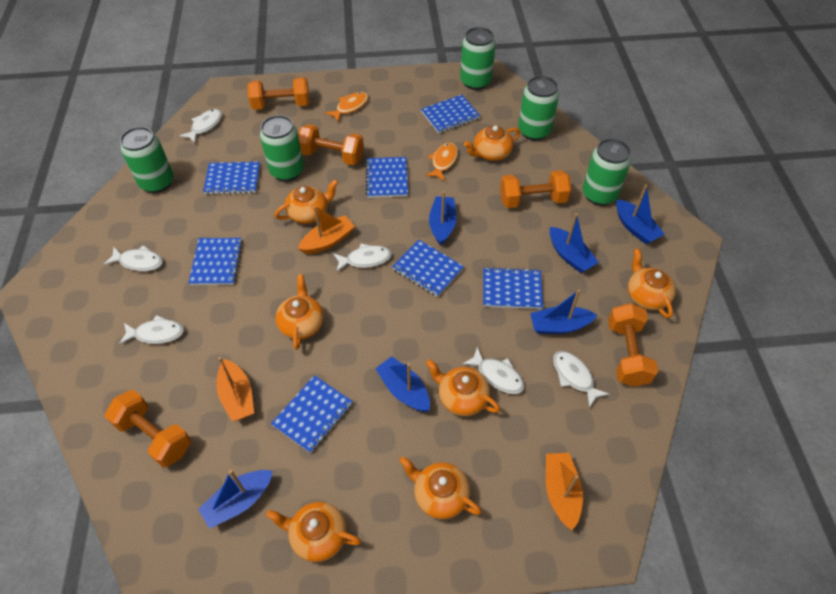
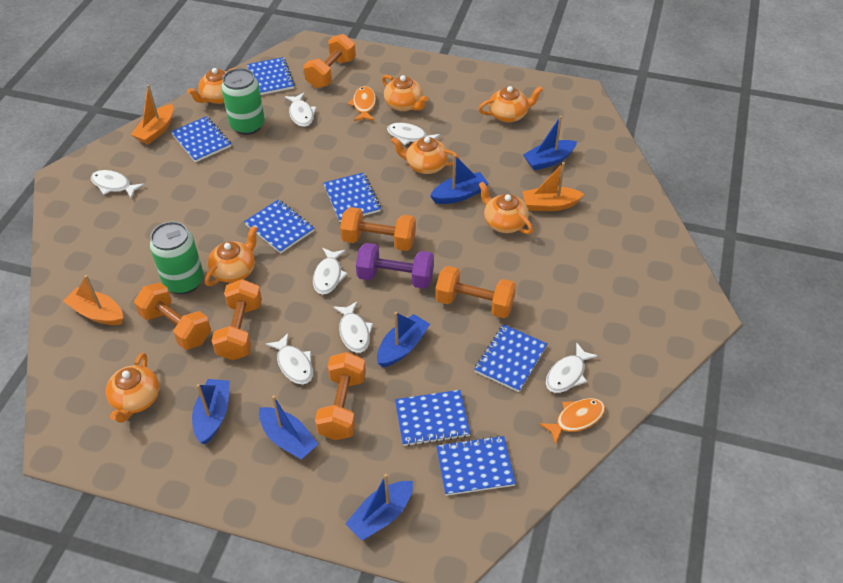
green can: 5 -> 2
orange dumbbell: 5 -> 6
purple dumbbell: 0 -> 1
white fish: 6 -> 7

